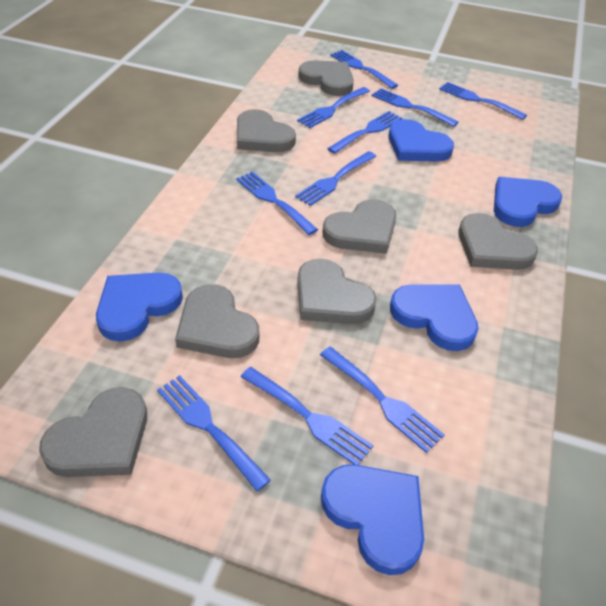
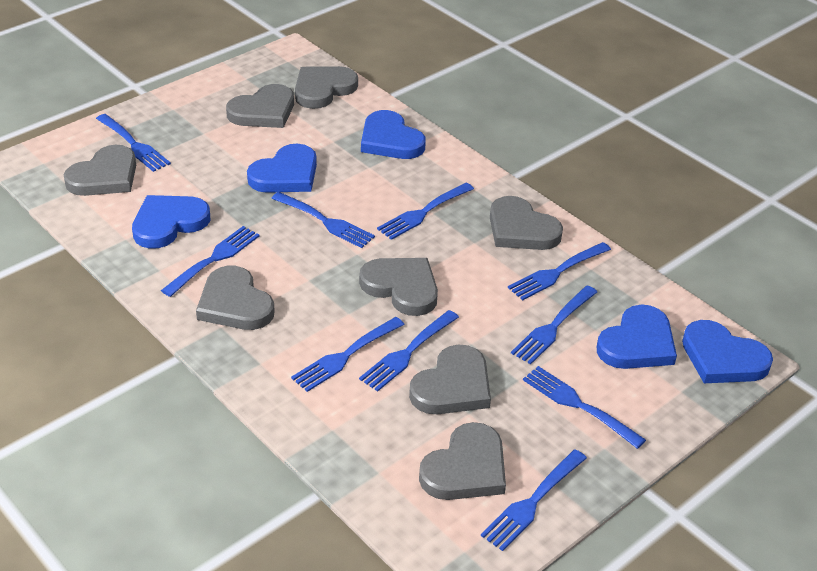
grey heart: 7 -> 8

